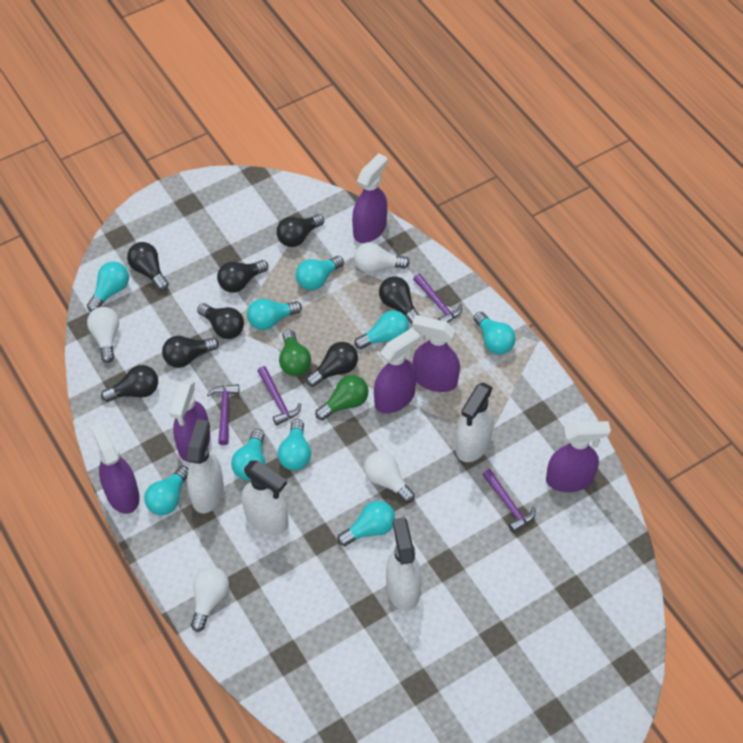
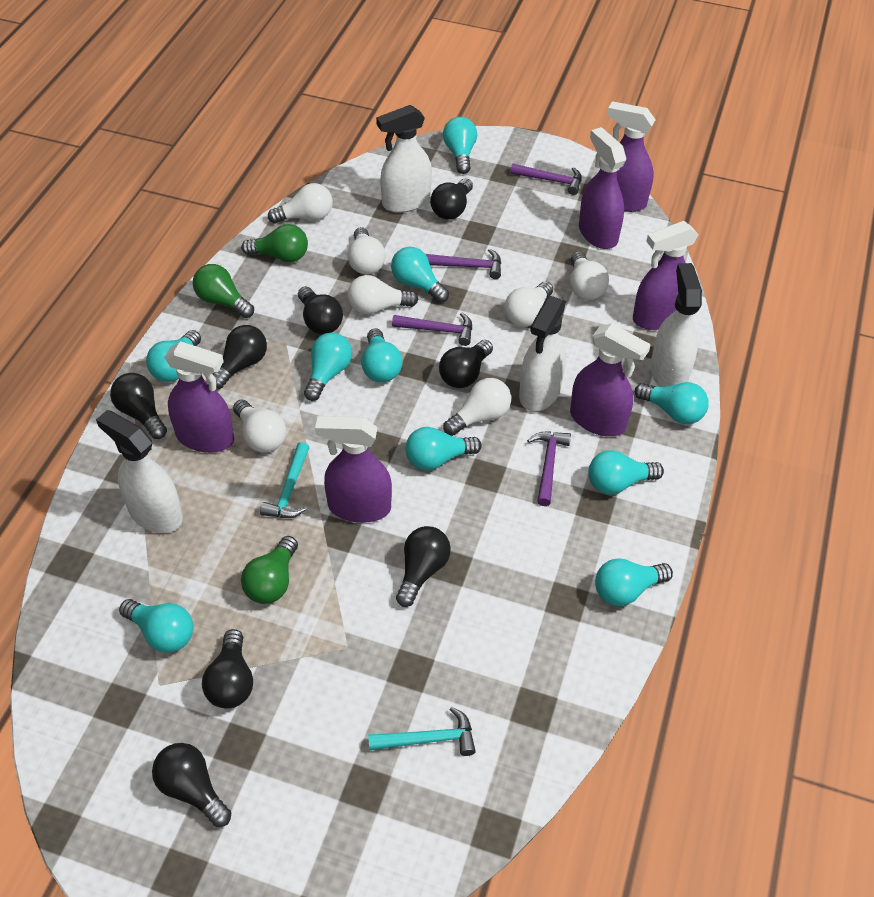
green light bulb: 2 -> 3
turquoise hammer: 0 -> 2
turquoise light bulb: 9 -> 10
white light bulb: 4 -> 7

